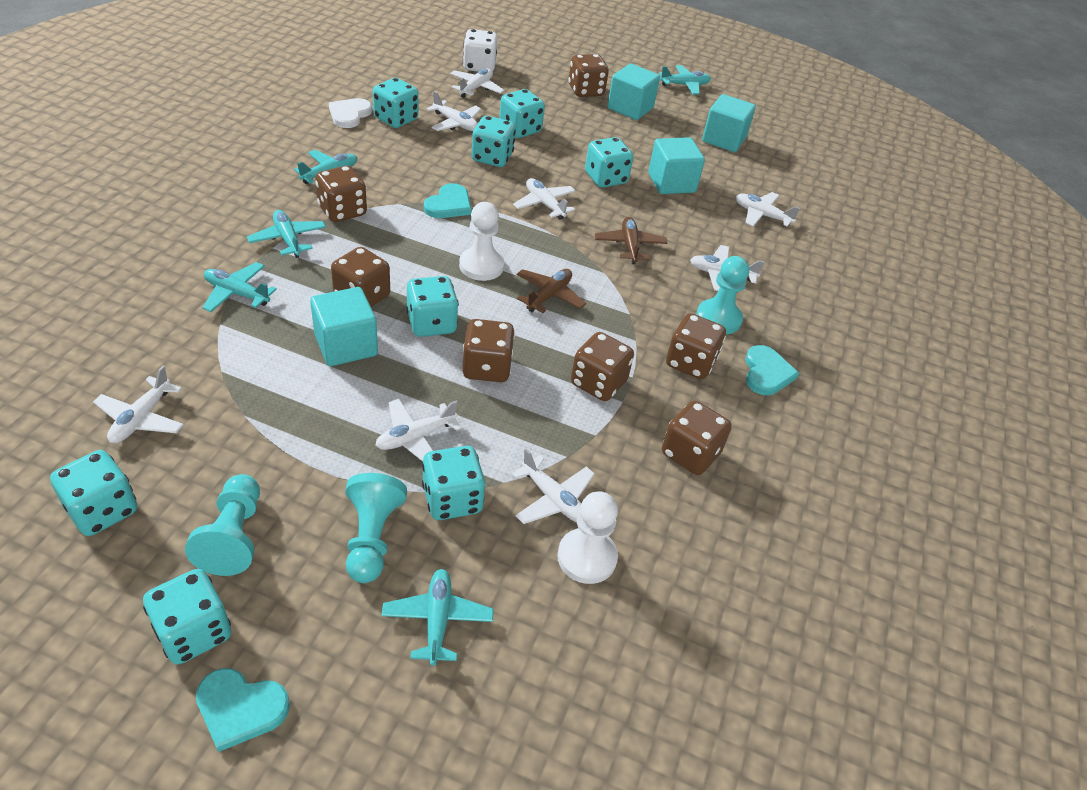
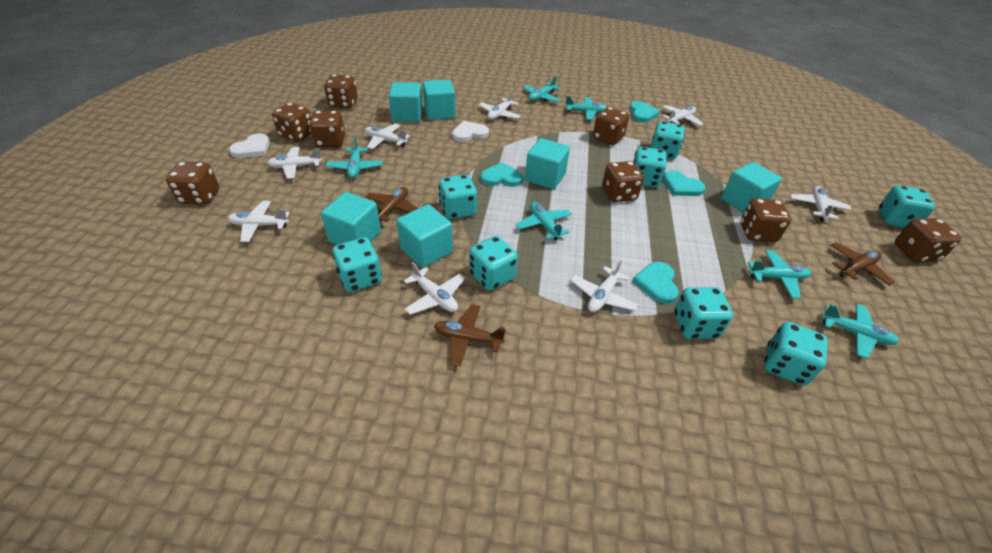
brown dice: 7 -> 8
brown plane: 2 -> 3
turquoise cube: 4 -> 6
turquoise heart: 3 -> 4
turquoise pawn: 3 -> 0
turquoise plane: 5 -> 6
white dice: 1 -> 0
white heart: 1 -> 2
white pawn: 2 -> 0

